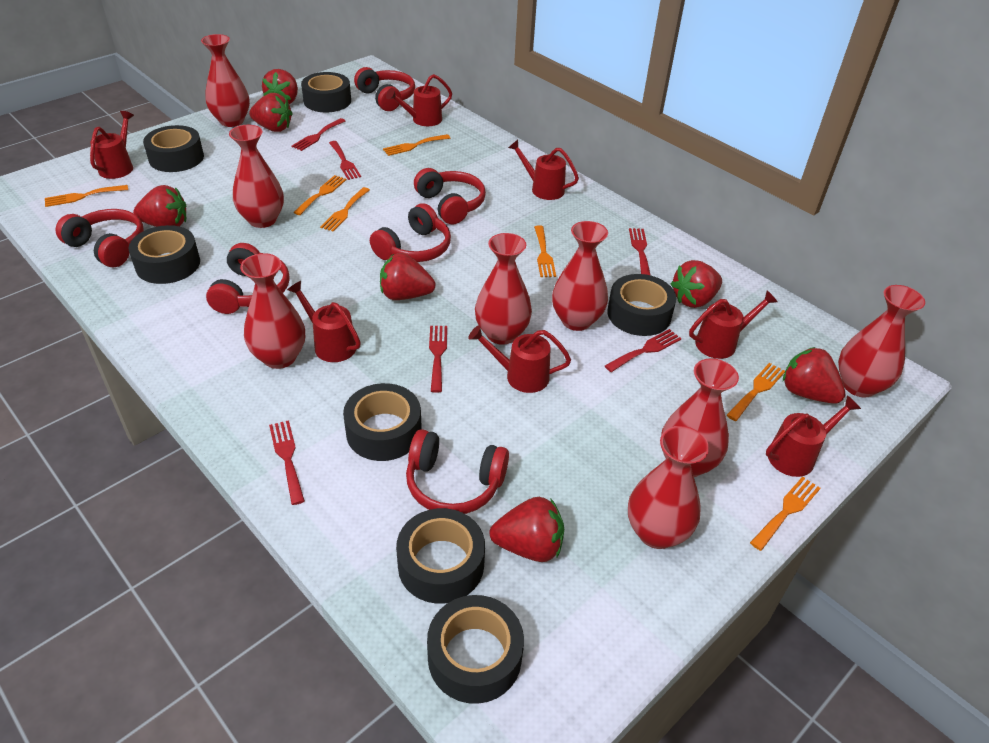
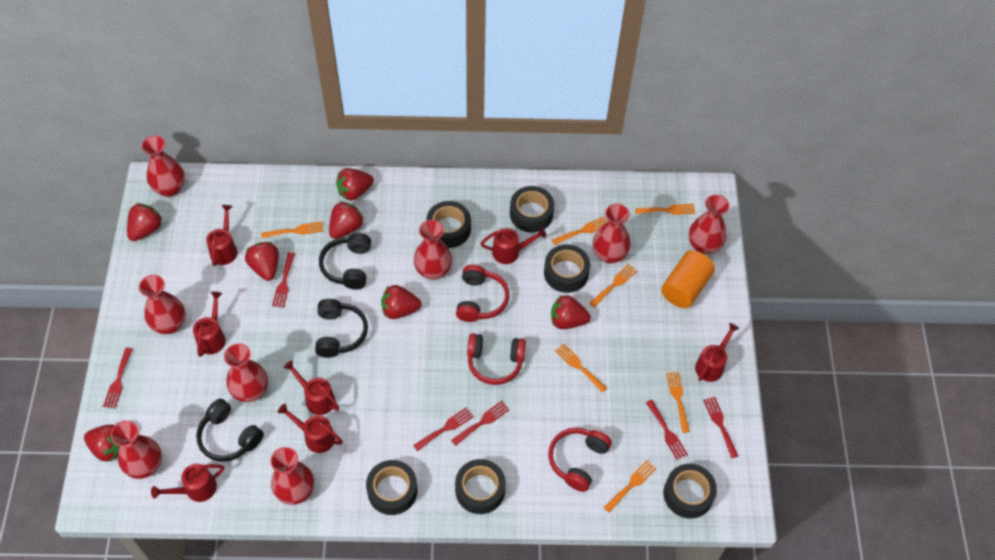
black headphones: 0 -> 3
black tape: 7 -> 6
orange cylinder: 0 -> 1
red headphones: 6 -> 3

